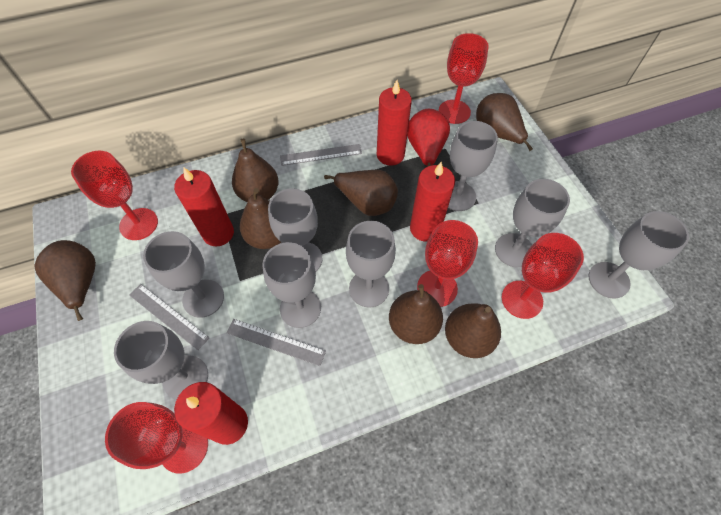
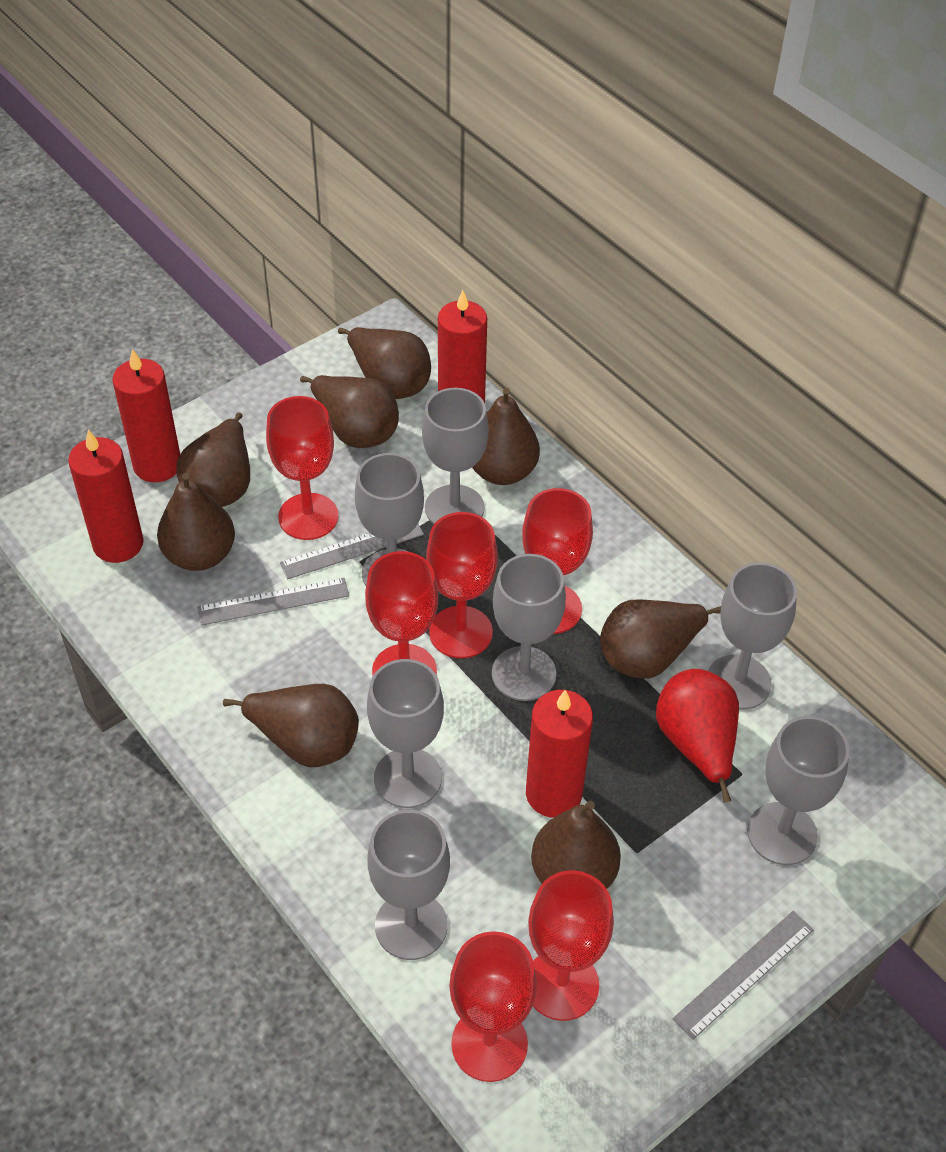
brown pear: 7 -> 8
grey goblet: 8 -> 7
red goblet: 5 -> 6

